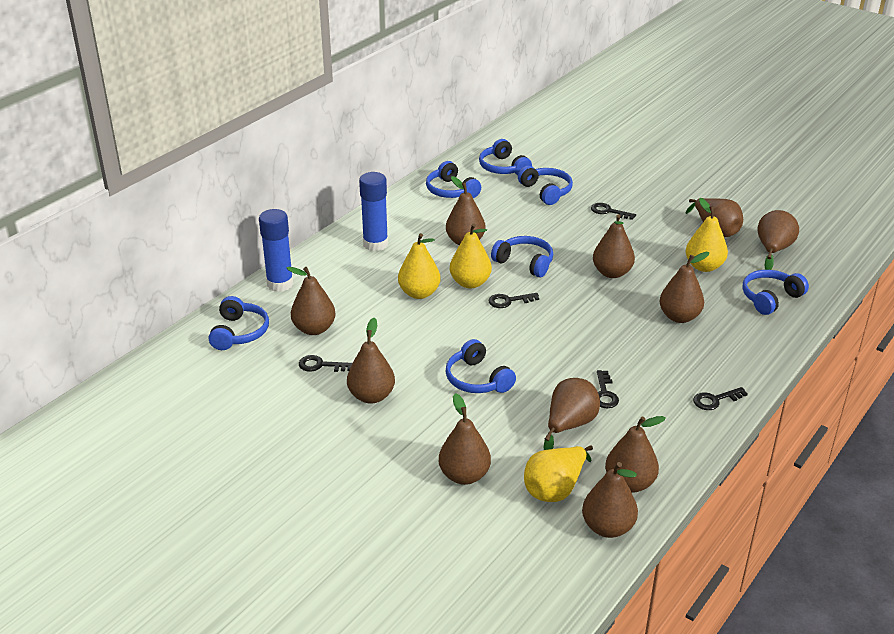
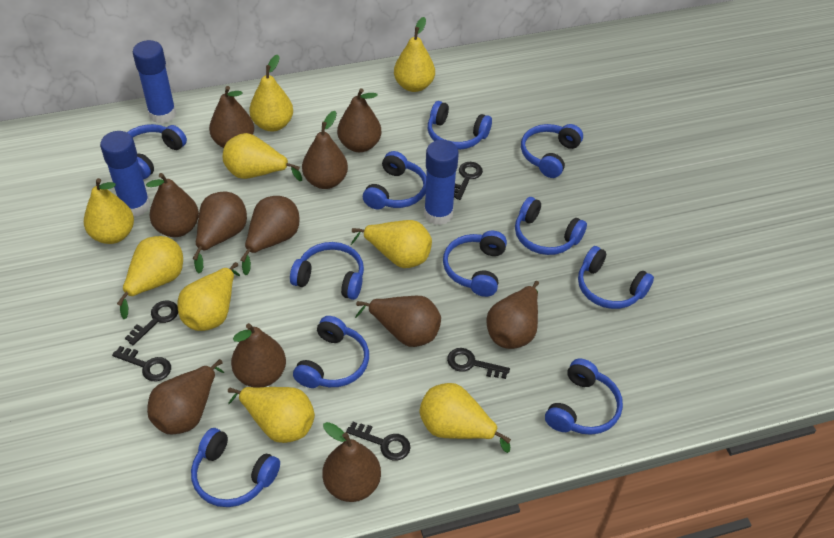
blue glue stick: 2 -> 3
blue headphones: 7 -> 11
yellow pear: 4 -> 9

